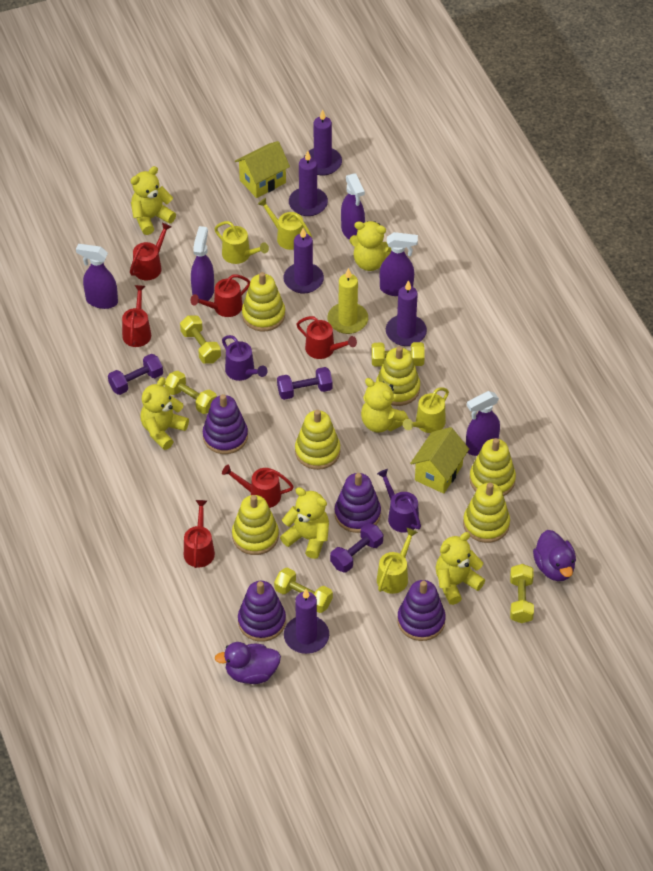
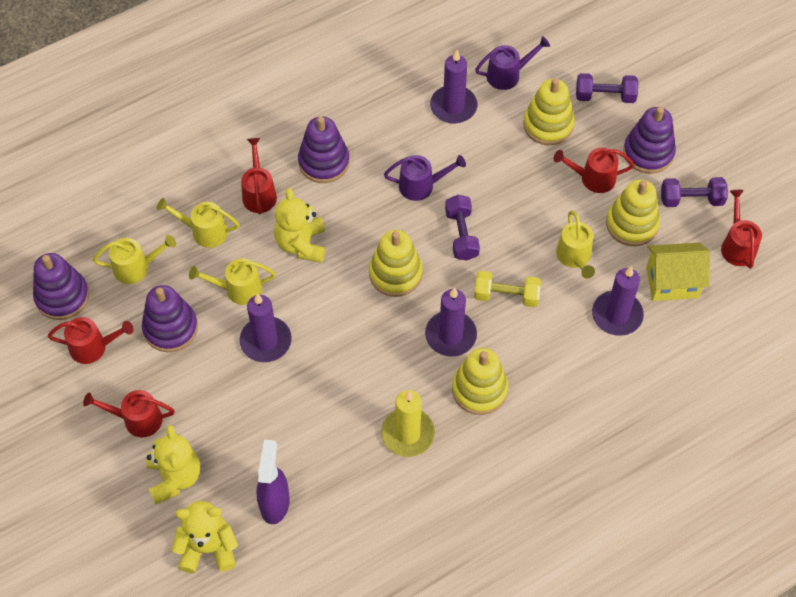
purple candle: 5 -> 4
purple duck: 2 -> 0
purple spray bottle: 5 -> 1
red watering can: 6 -> 5
yellow dumbbell: 5 -> 1
yellow house: 2 -> 1
yellow stacking toy: 6 -> 4
yellow teddy bear: 6 -> 3

